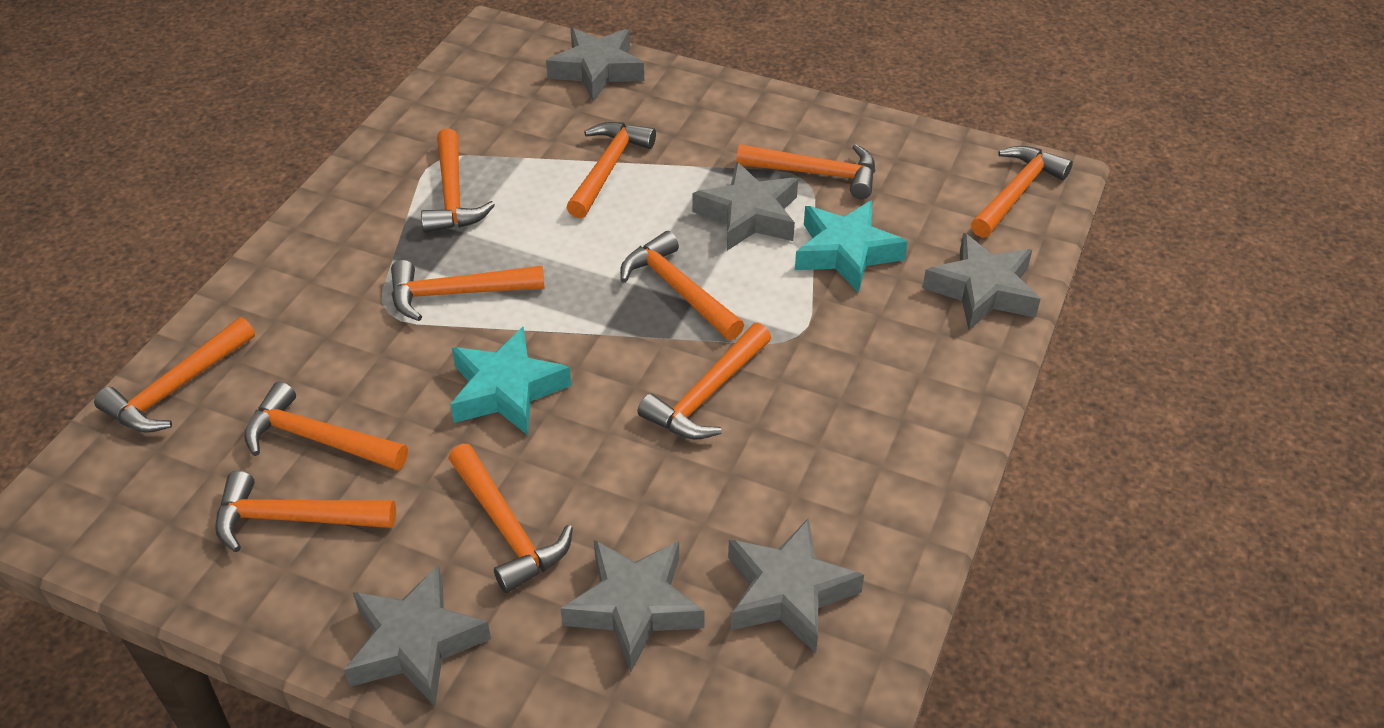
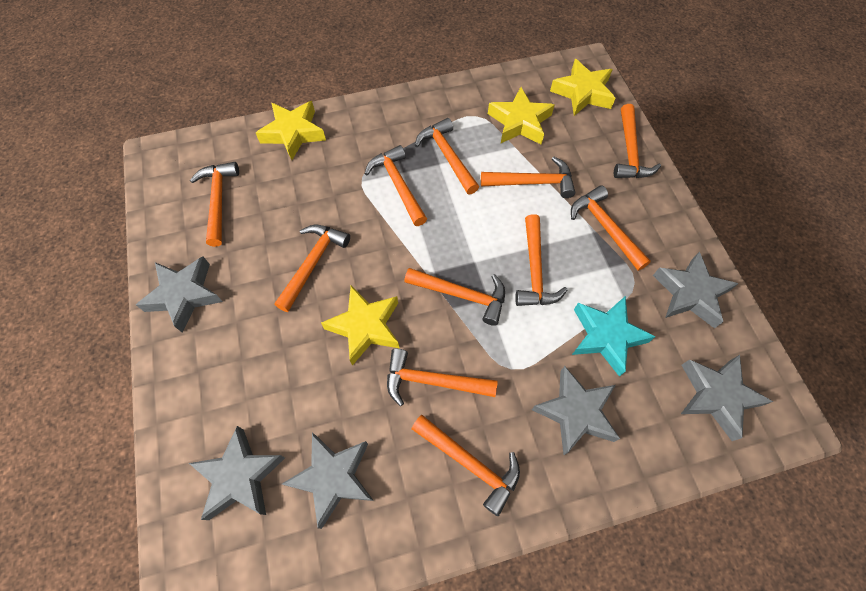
turquoise star: 2 -> 1
yellow star: 0 -> 4

